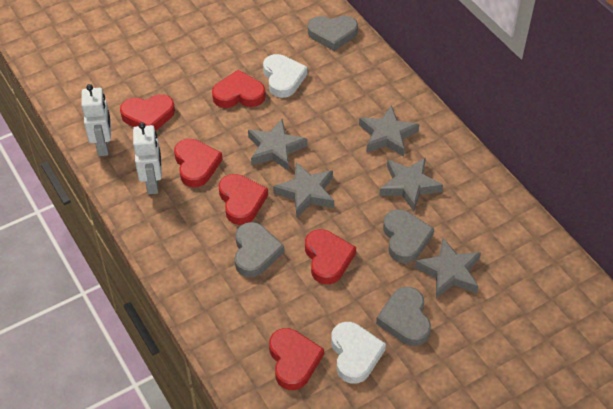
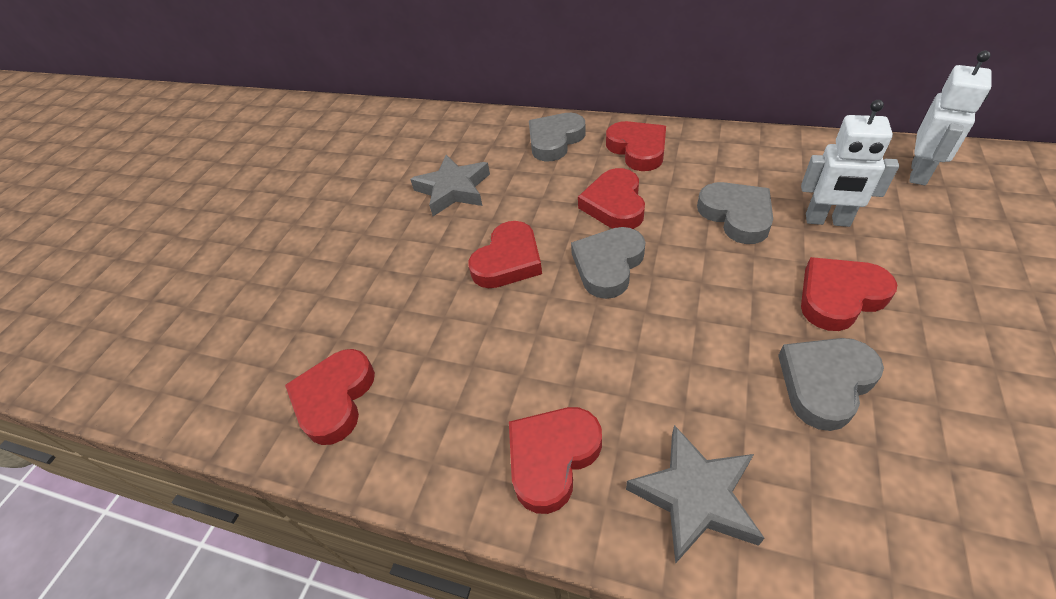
grey star: 5 -> 2
white heart: 2 -> 0

